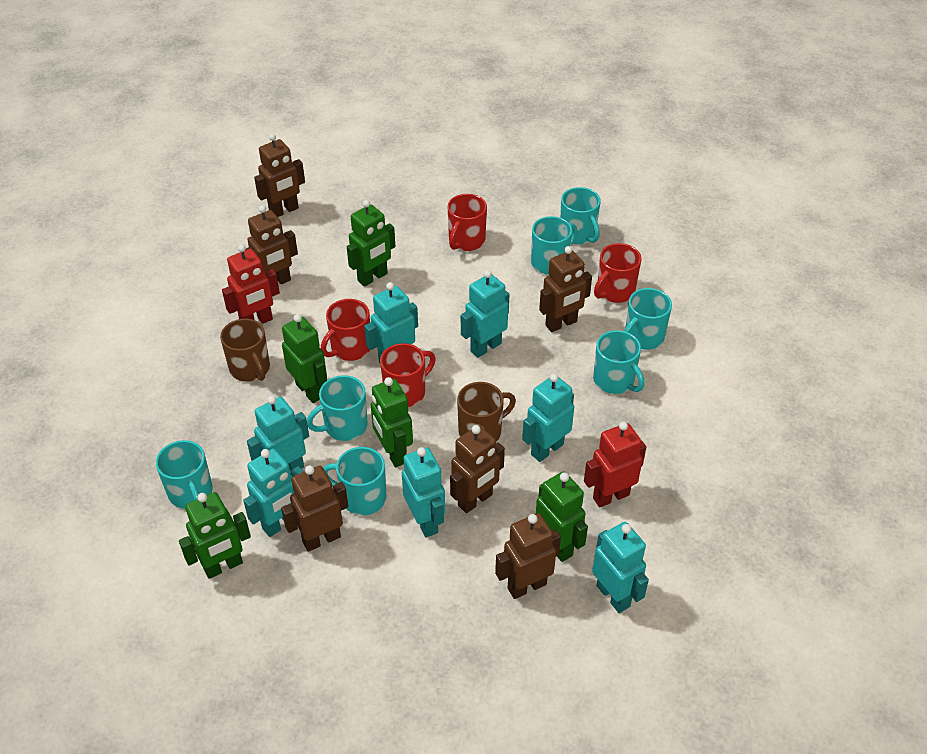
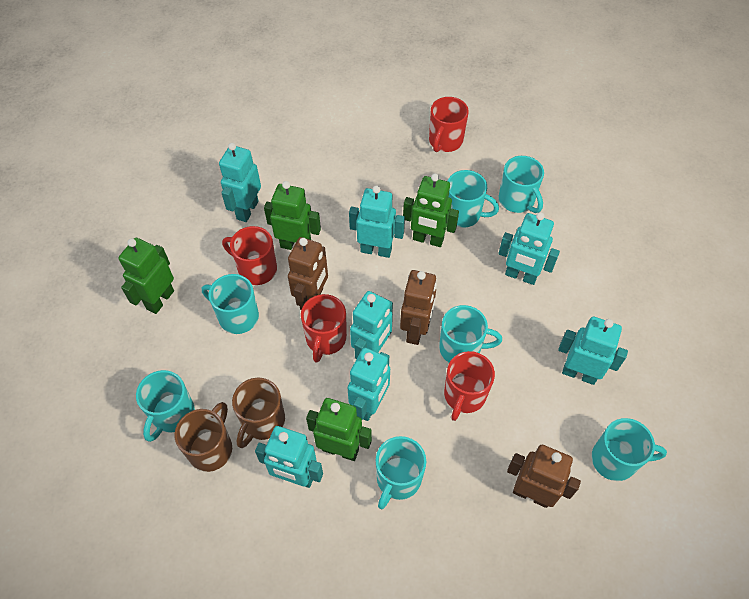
brown robot: 6 -> 3
green robot: 5 -> 4
red robot: 2 -> 0

